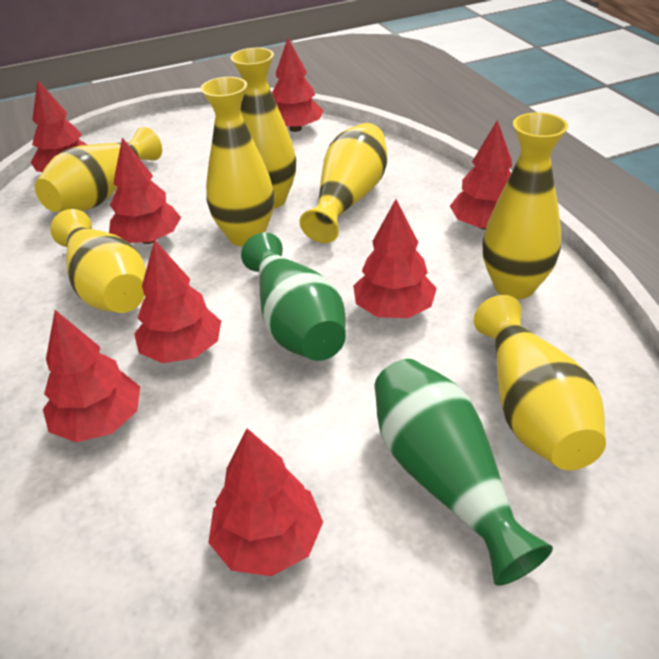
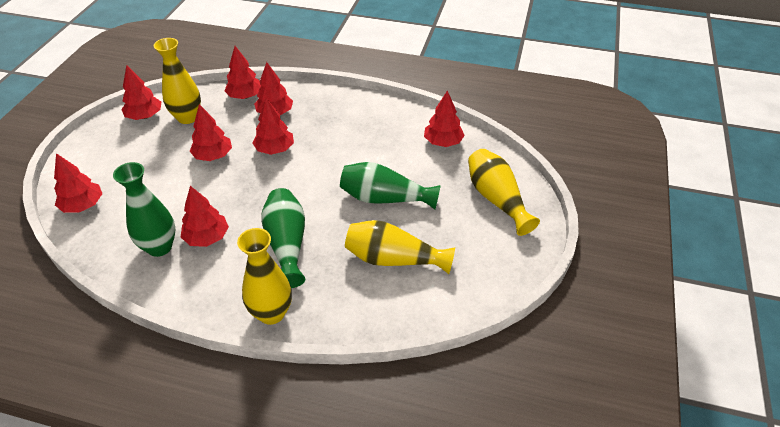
green vase: 2 -> 3
yellow vase: 7 -> 4

